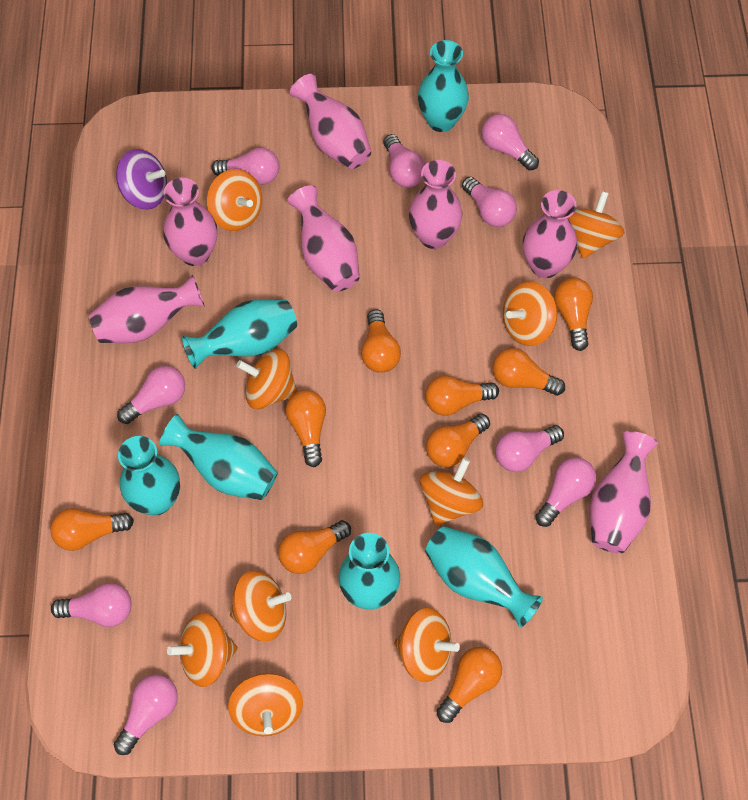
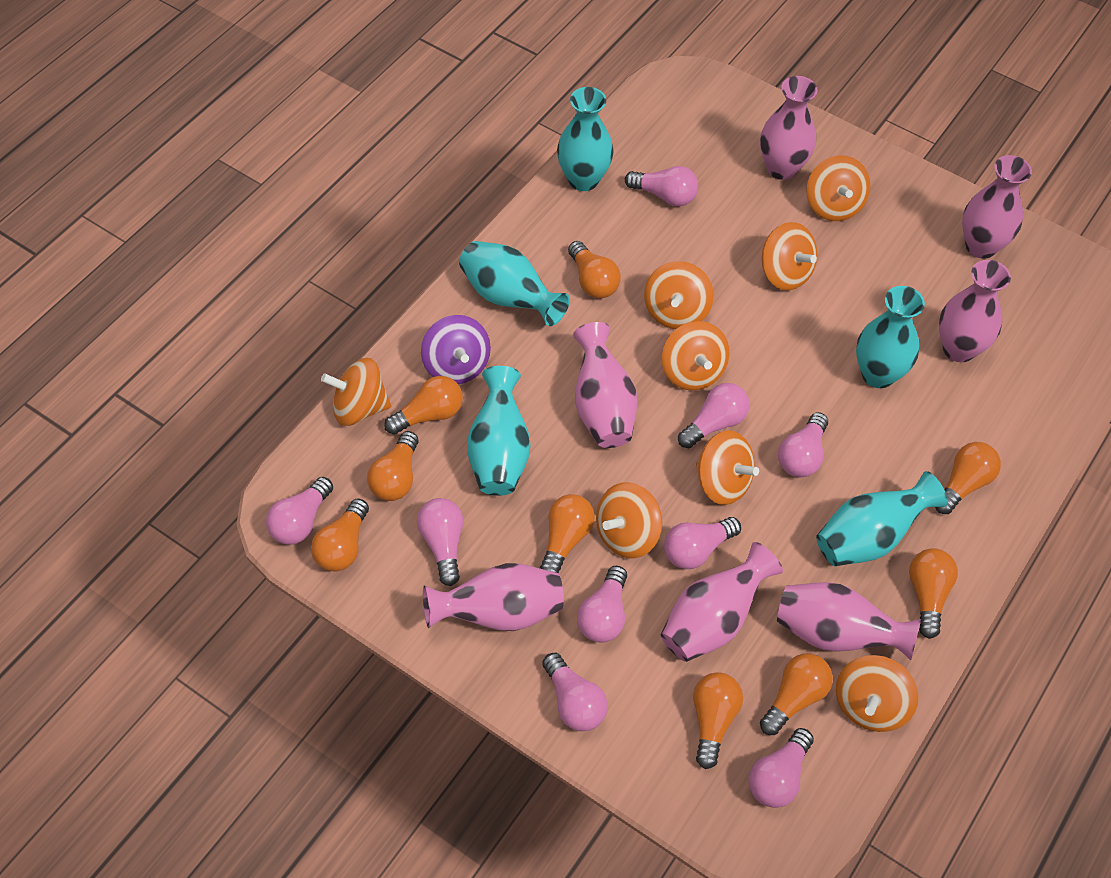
orange spinning top: 9 -> 8
turquoise vase: 6 -> 5

